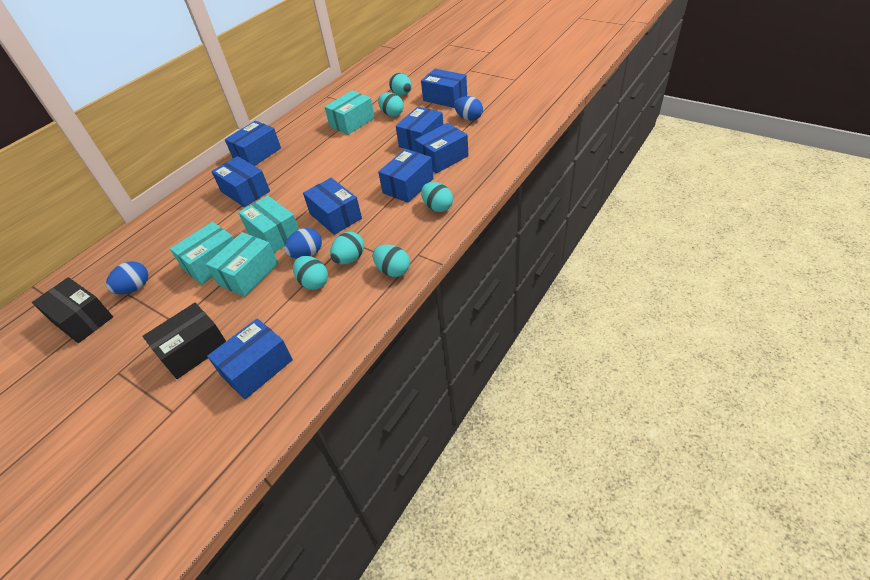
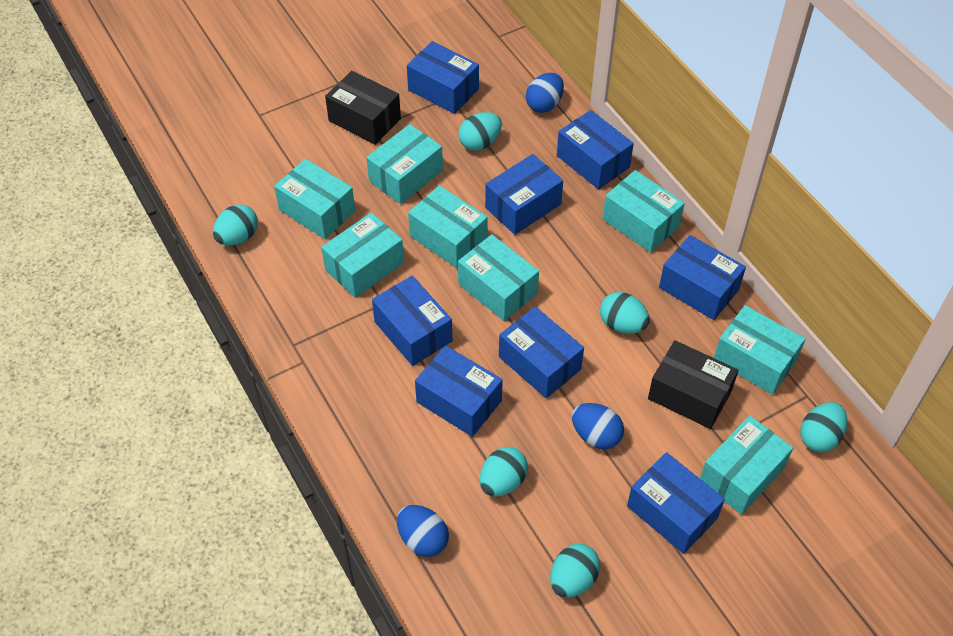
turquoise box: 4 -> 8

